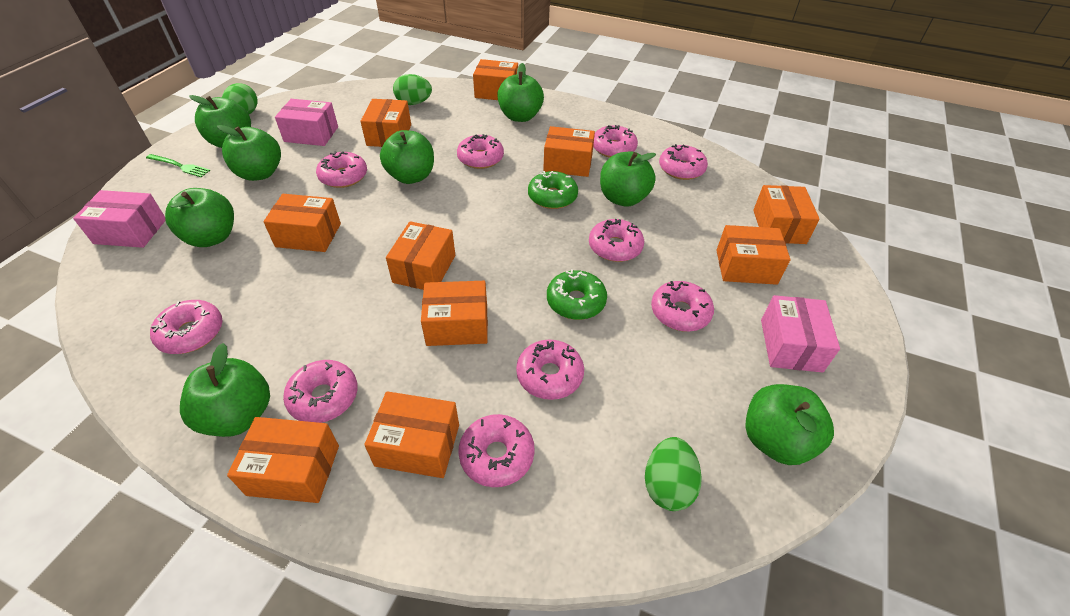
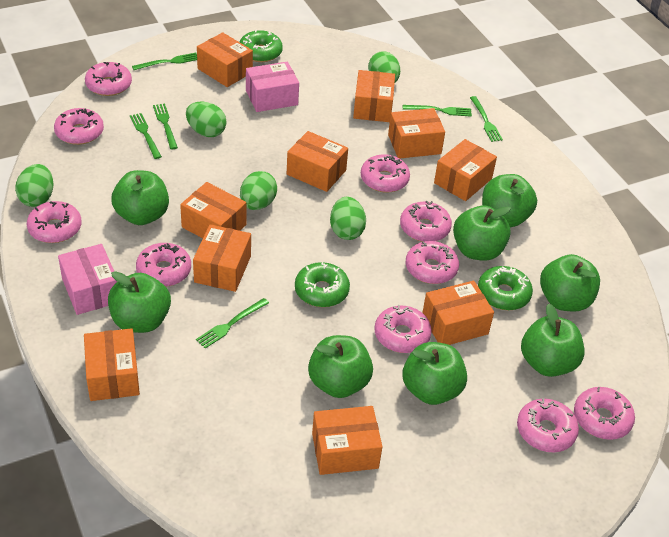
green donut: 2 -> 3
green egg: 3 -> 5
green fork: 1 -> 6
pink box: 3 -> 2

